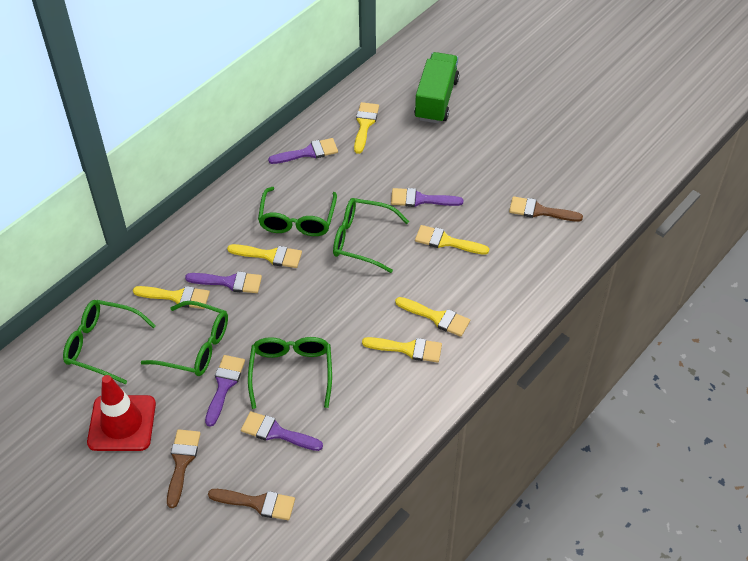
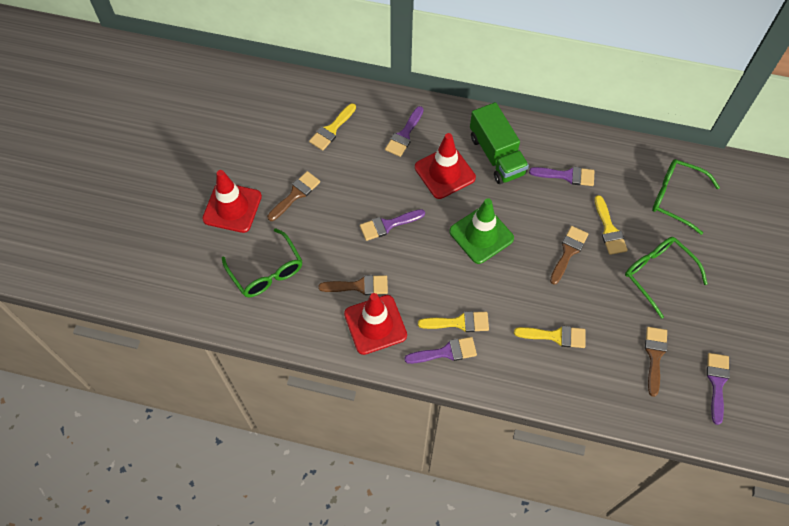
brown brush: 3 -> 4
green glasses: 5 -> 3
green traffic cone: 0 -> 1
red traffic cone: 1 -> 3
yellow brush: 6 -> 4

